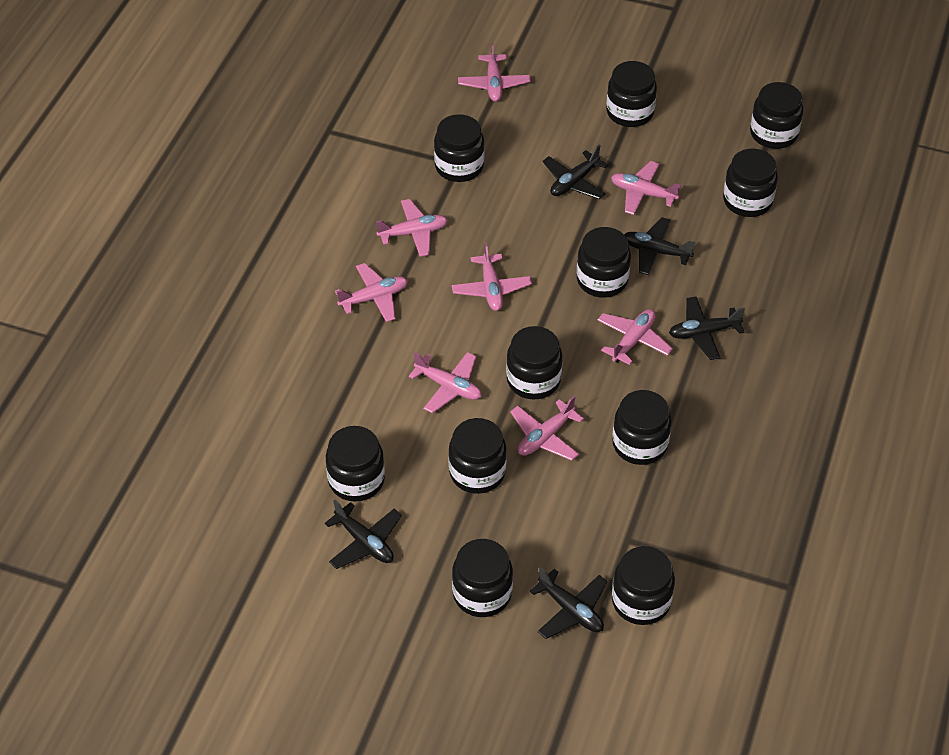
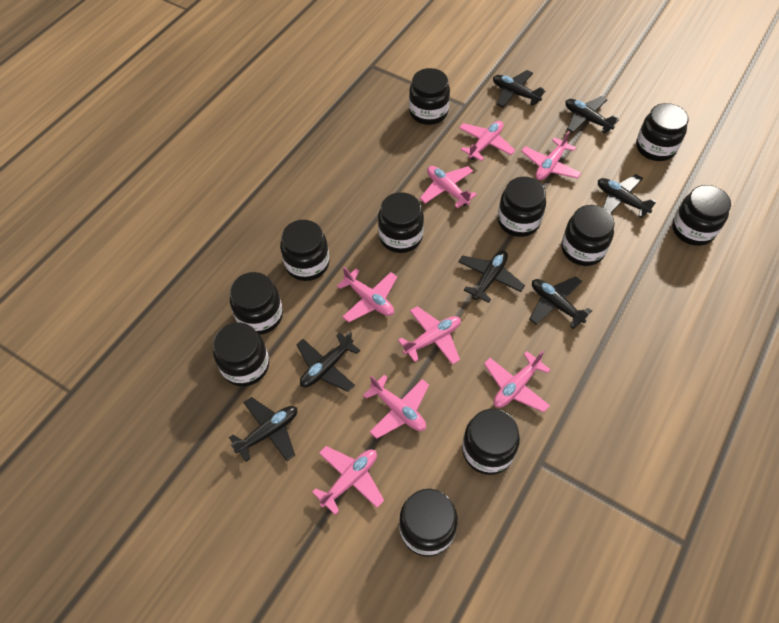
black plane: 5 -> 7

